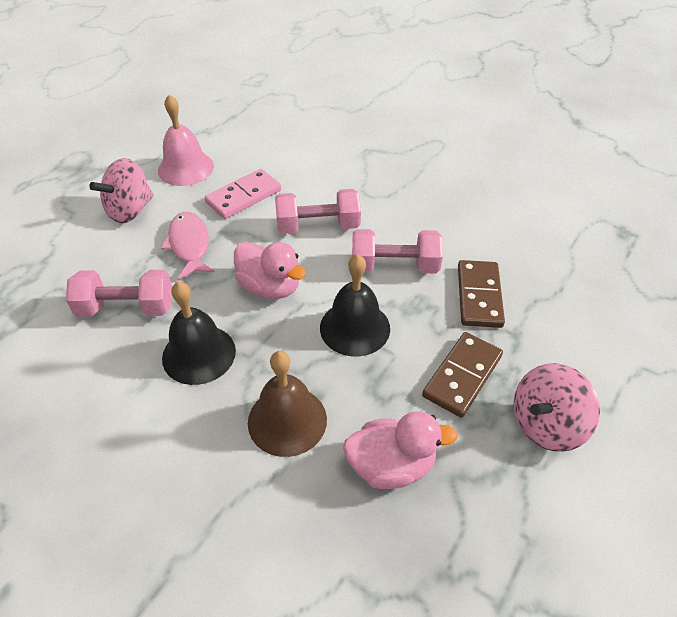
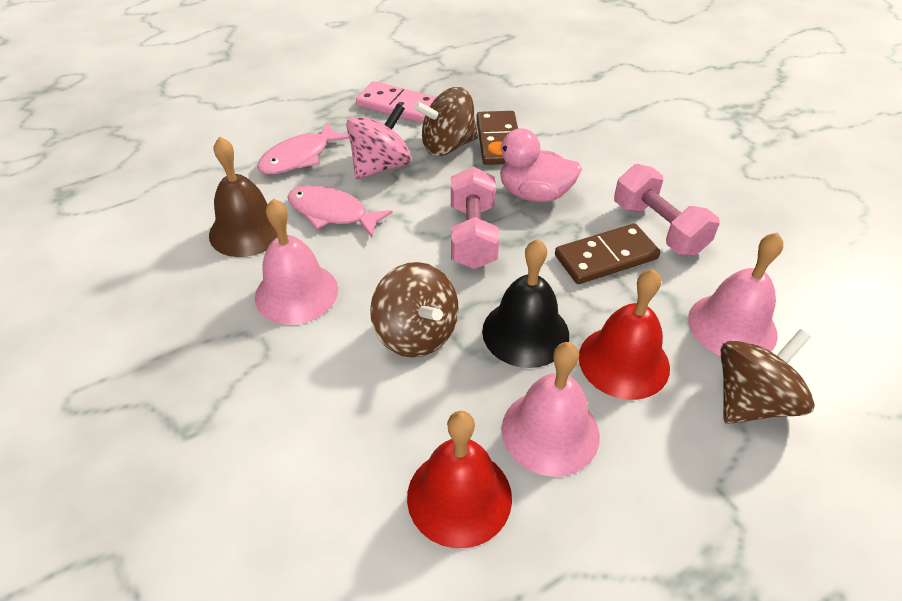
black bell: 2 -> 1
brown spinning top: 0 -> 3
pink bell: 1 -> 3
pink duck: 2 -> 1
pink dumbbell: 3 -> 2
pink fish: 1 -> 2
pink spinning top: 2 -> 1
red bell: 0 -> 2

